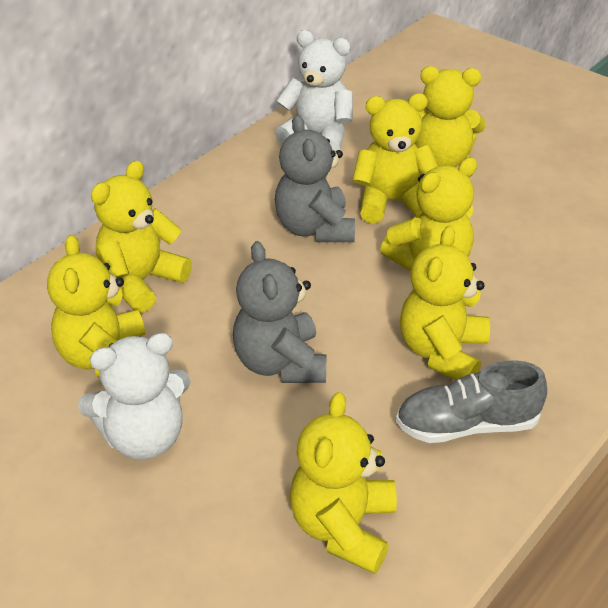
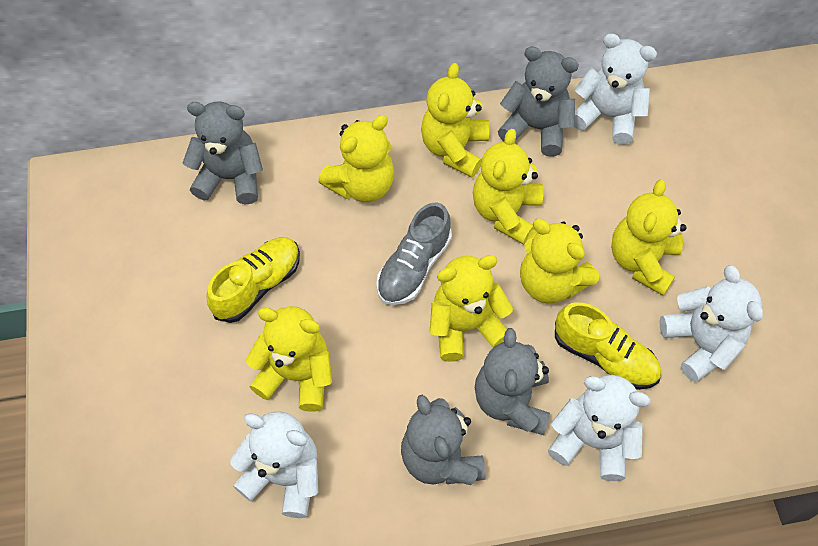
grey teddy bear: 2 -> 4
white teddy bear: 2 -> 4
yellow shoe: 0 -> 2

